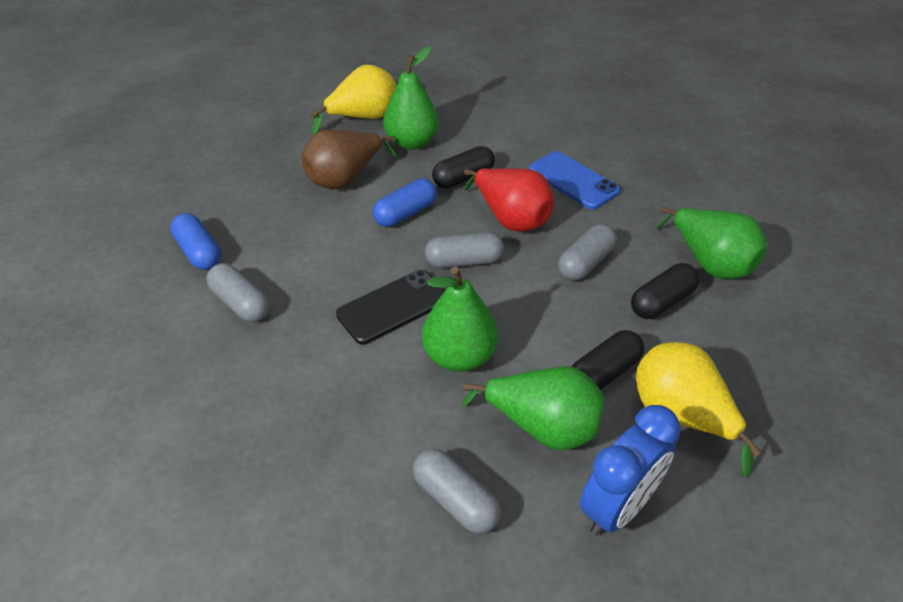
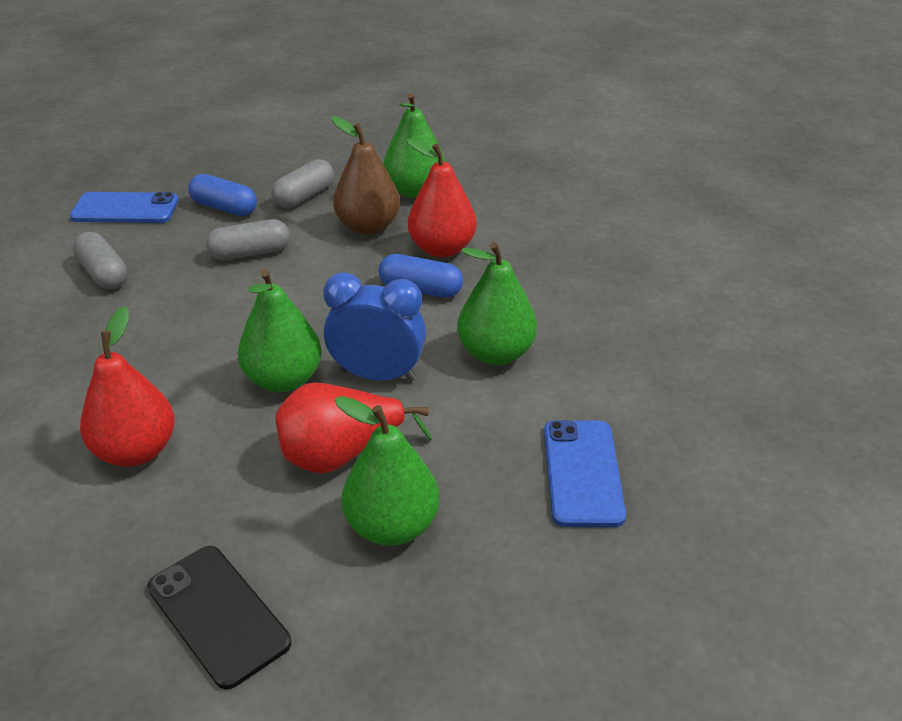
black capsule: 3 -> 0
blue phone: 1 -> 2
grey capsule: 4 -> 3
red pear: 1 -> 3
yellow pear: 2 -> 0

